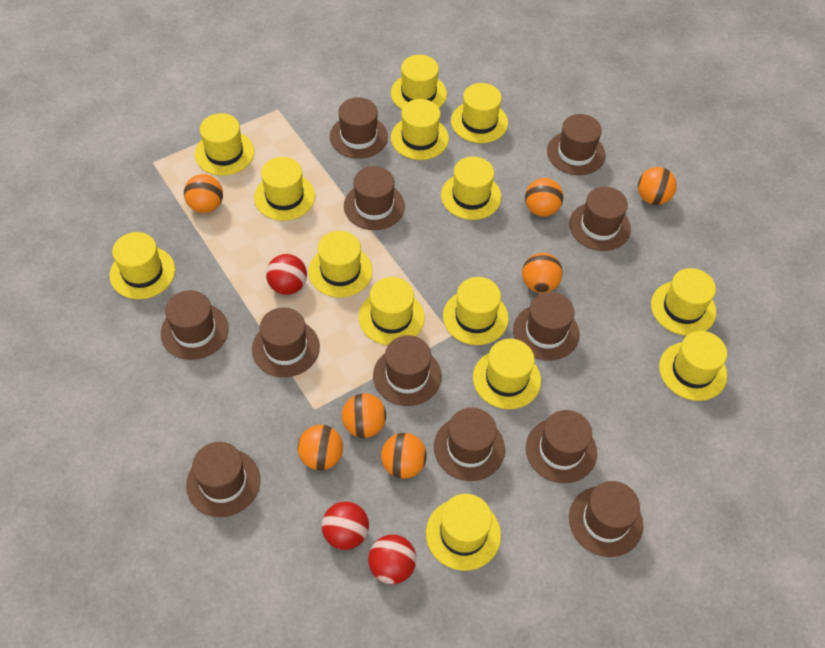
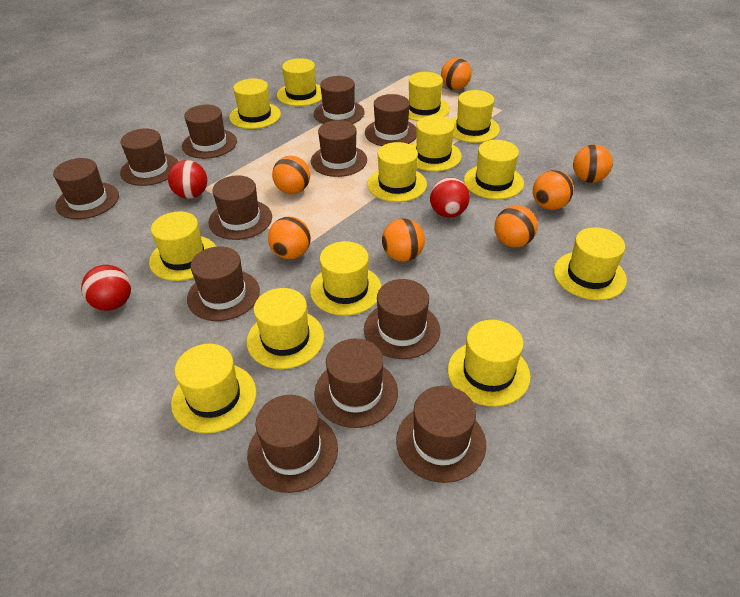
yellow hat: 14 -> 13

